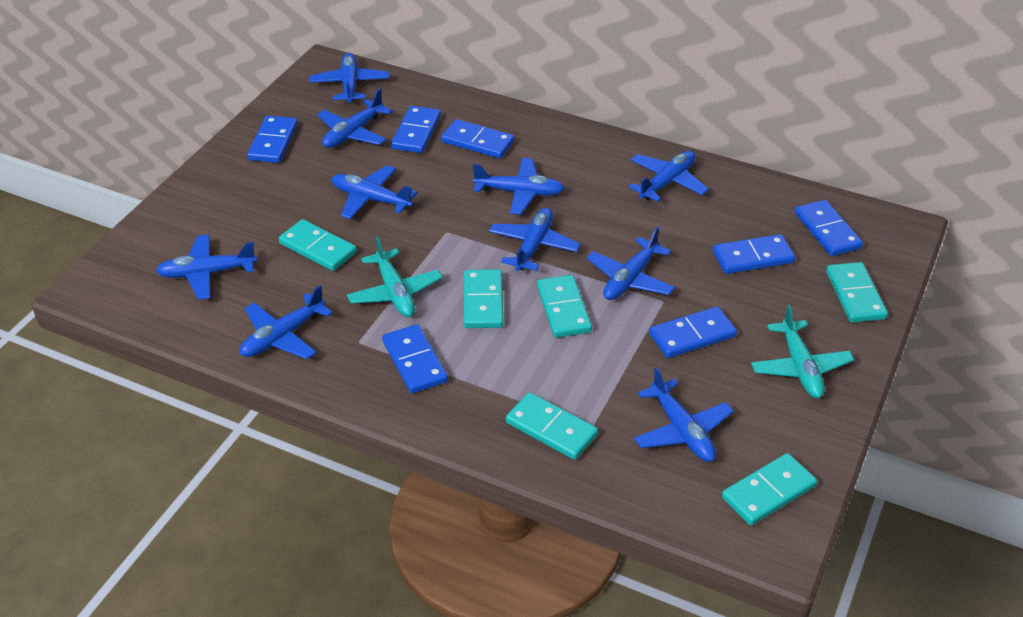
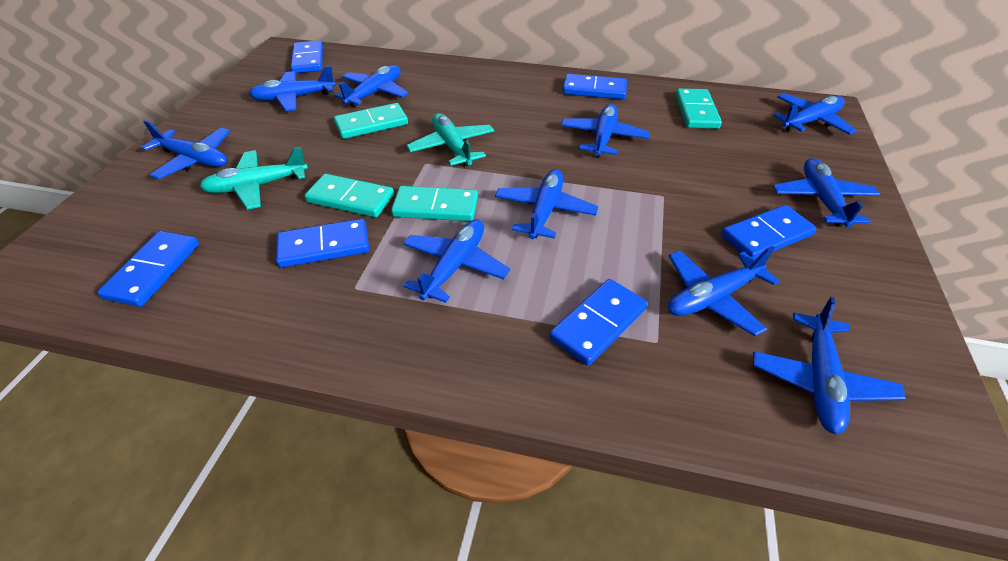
blue domino: 7 -> 6
turquoise domino: 6 -> 4

